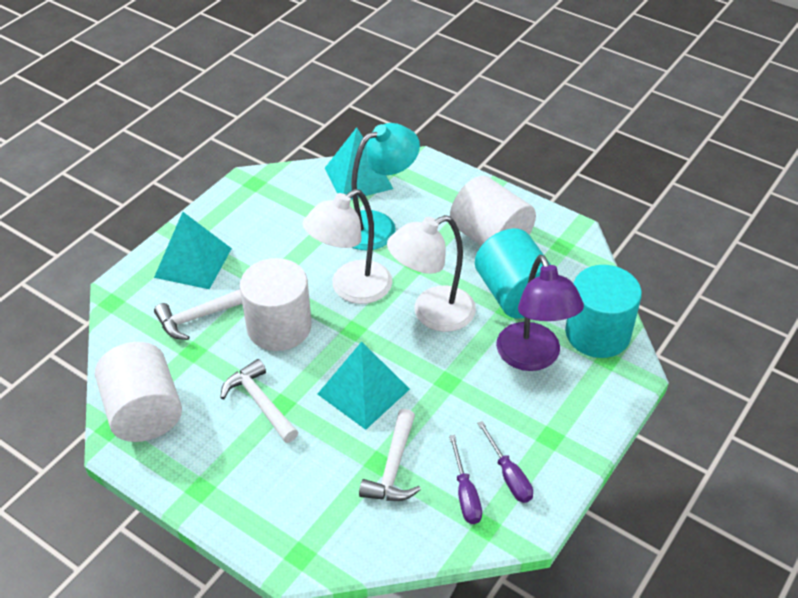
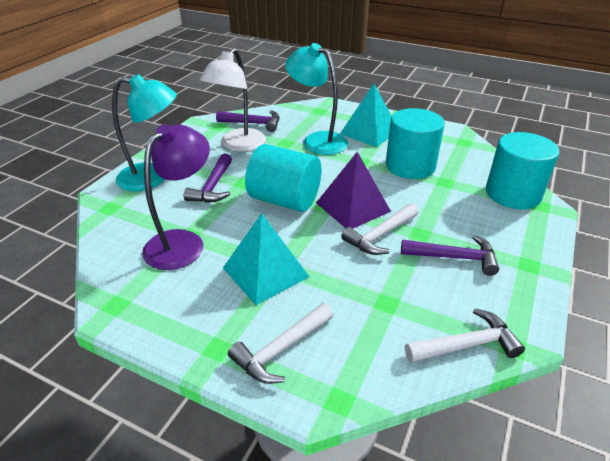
purple hammer: 0 -> 3
purple pyramid: 0 -> 1
purple screwdriver: 2 -> 0
turquoise cylinder: 2 -> 3
turquoise lamp: 1 -> 2
turquoise pyramid: 3 -> 2
white cylinder: 3 -> 0
white lamp: 2 -> 1

